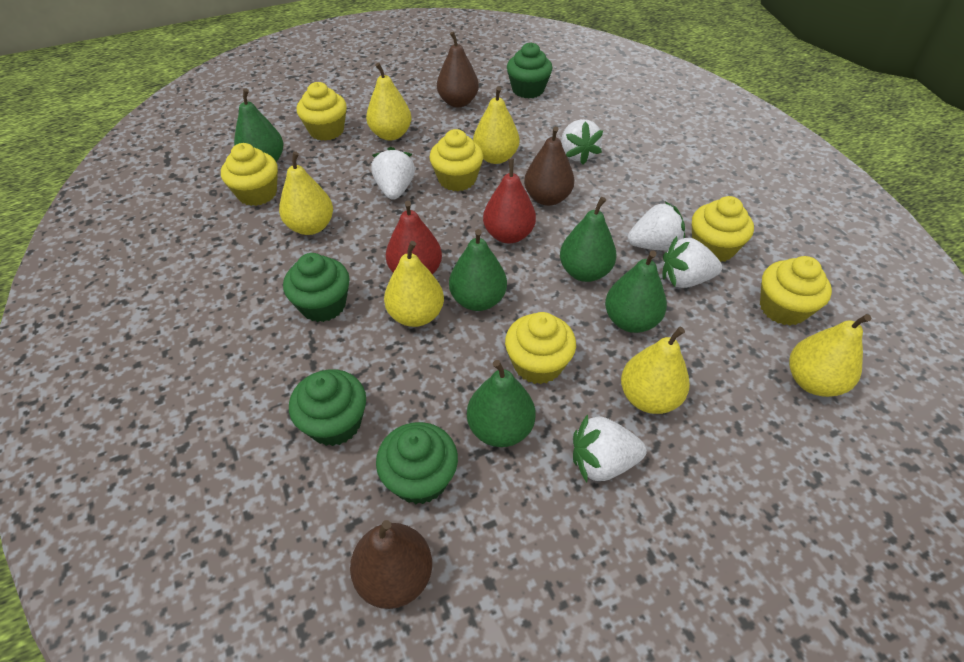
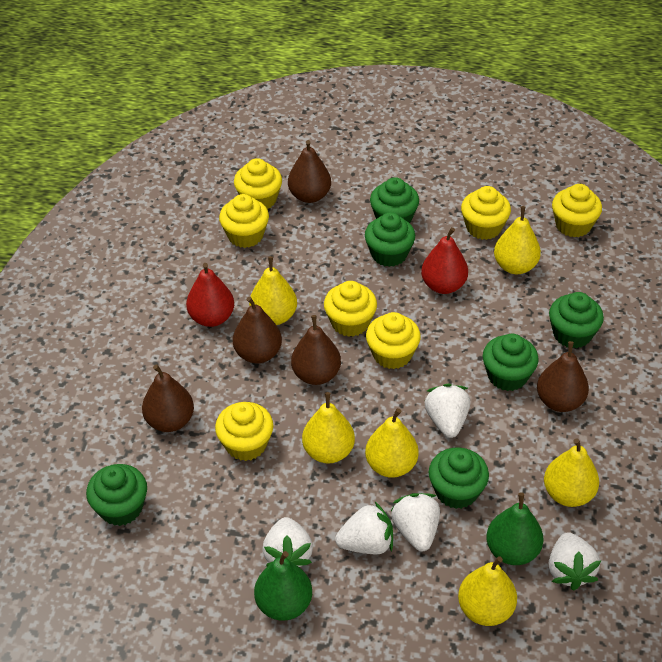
brown pear: 3 -> 5
green cupcake: 4 -> 6
green pear: 5 -> 2
yellow cupcake: 6 -> 7

